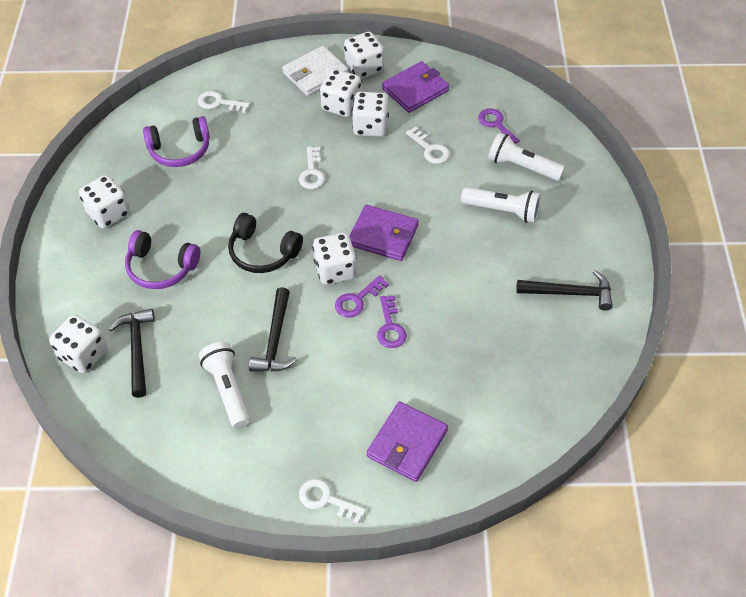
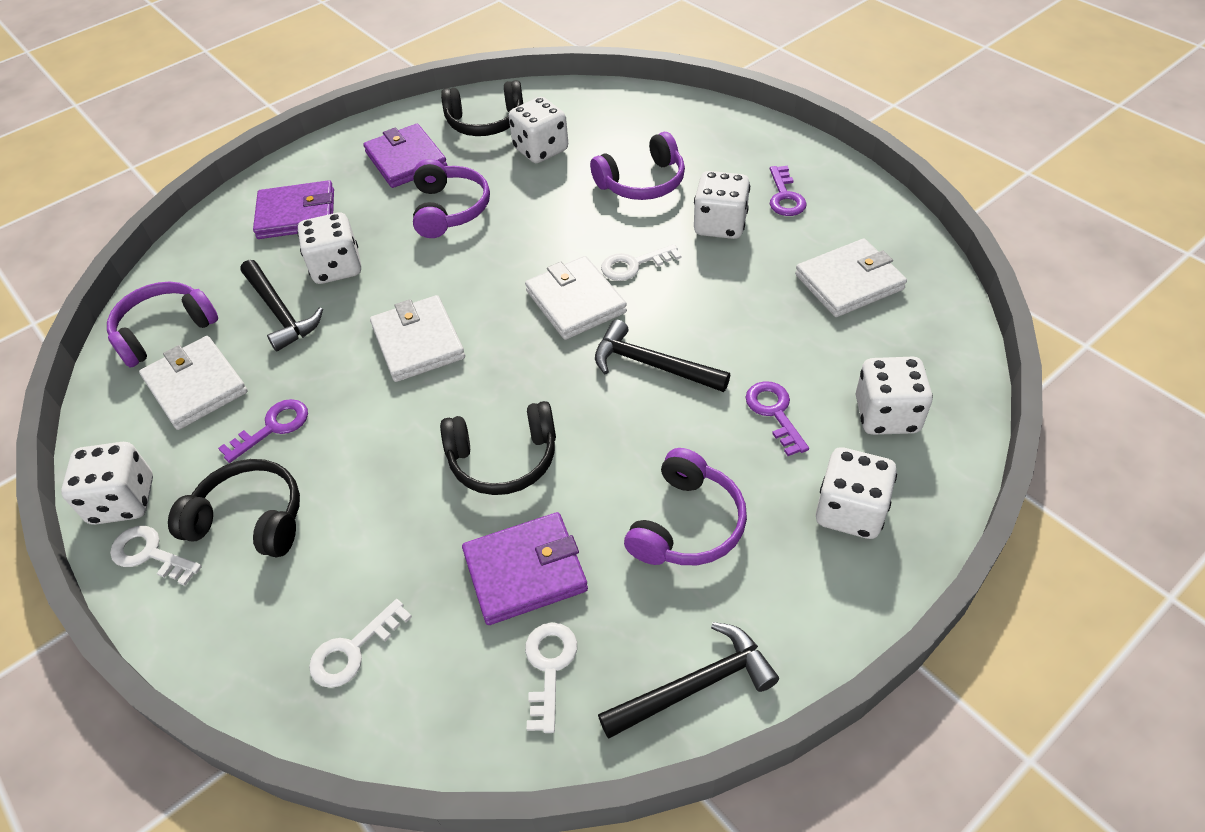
black headphones: 1 -> 3
purple headphones: 2 -> 4
white flashlight: 3 -> 0
white wallet: 1 -> 4

